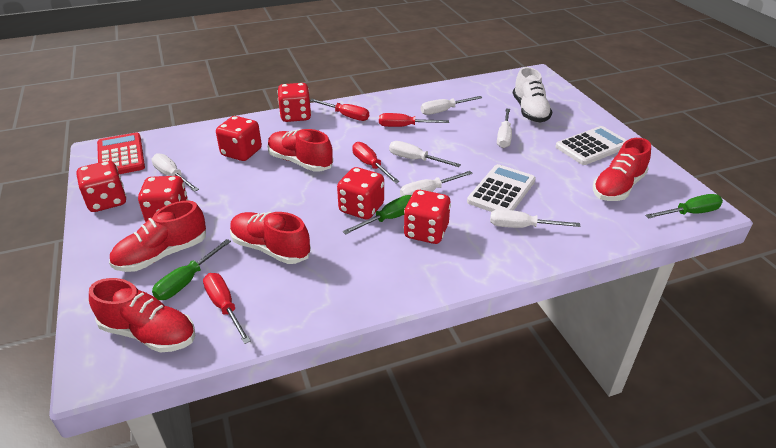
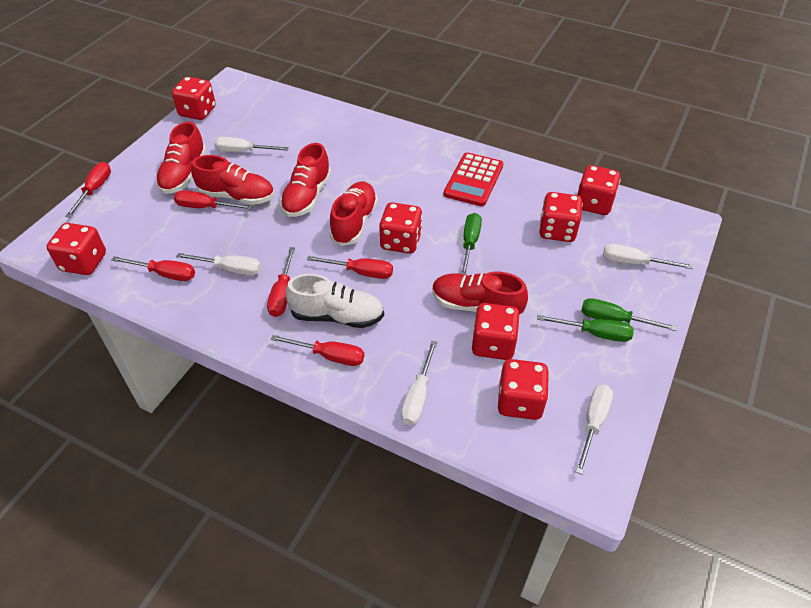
red dice: 6 -> 7
red screwdriver: 4 -> 6
white calculator: 2 -> 0
white screwdriver: 6 -> 5

